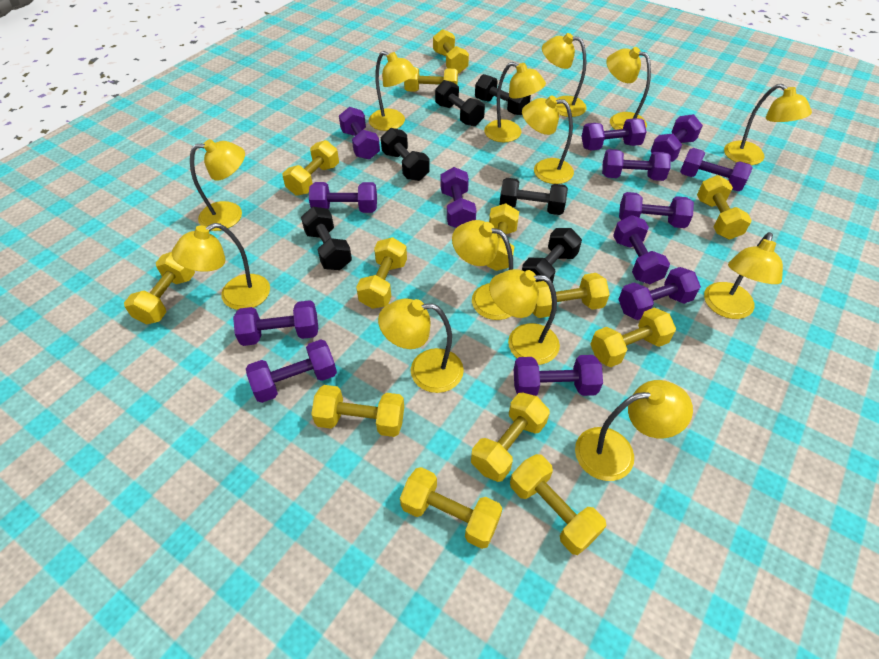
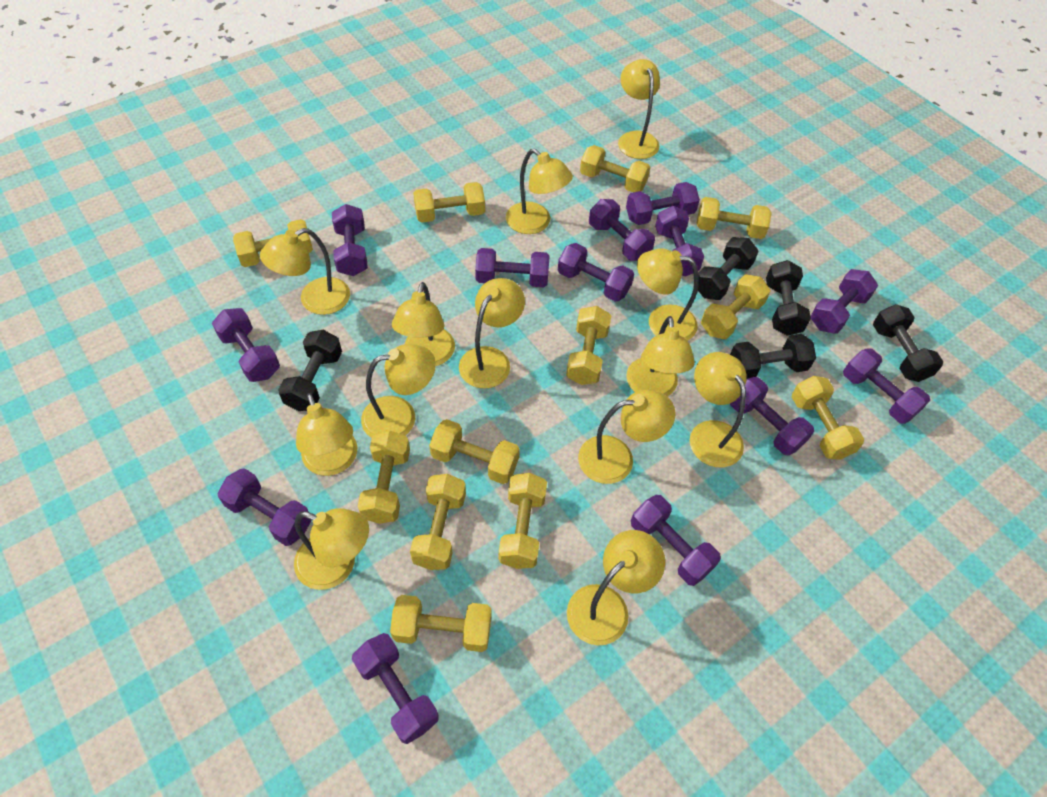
black dumbbell: 6 -> 5
yellow dumbbell: 13 -> 12

